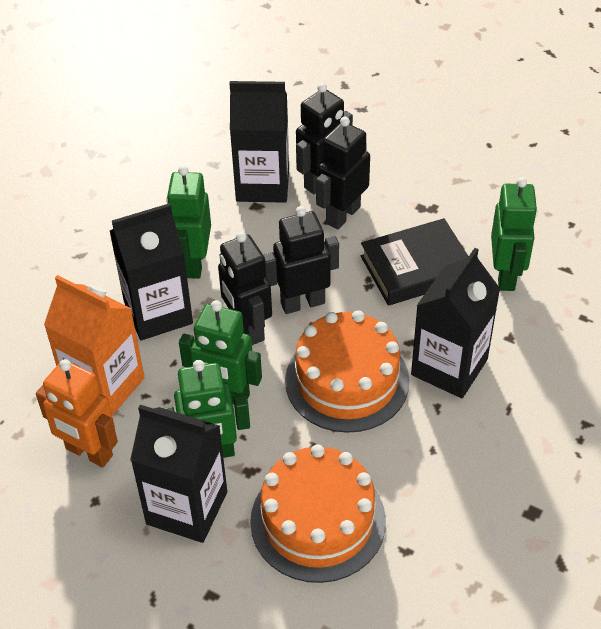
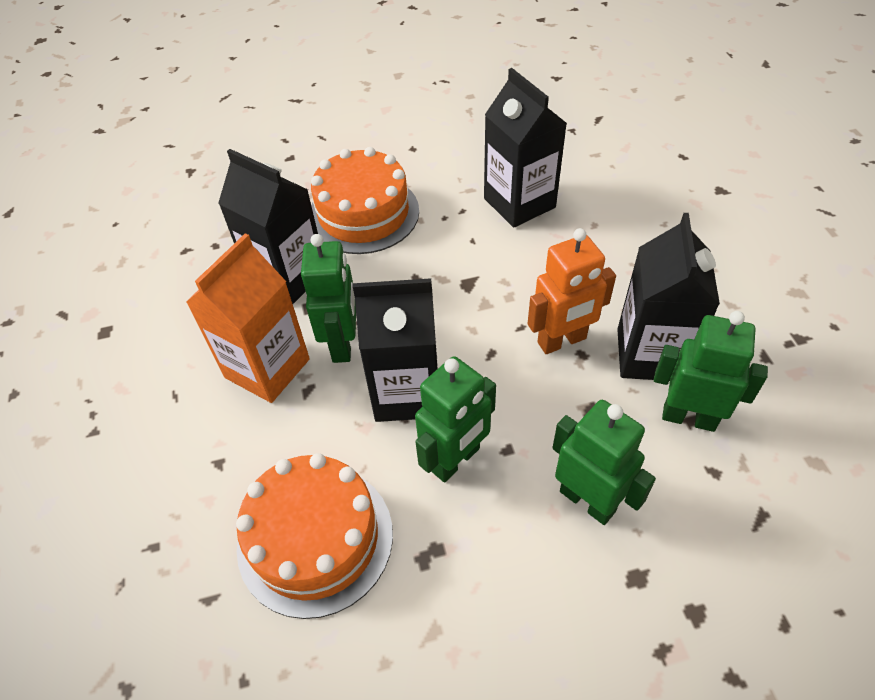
black book: 1 -> 0
black robot: 4 -> 0

